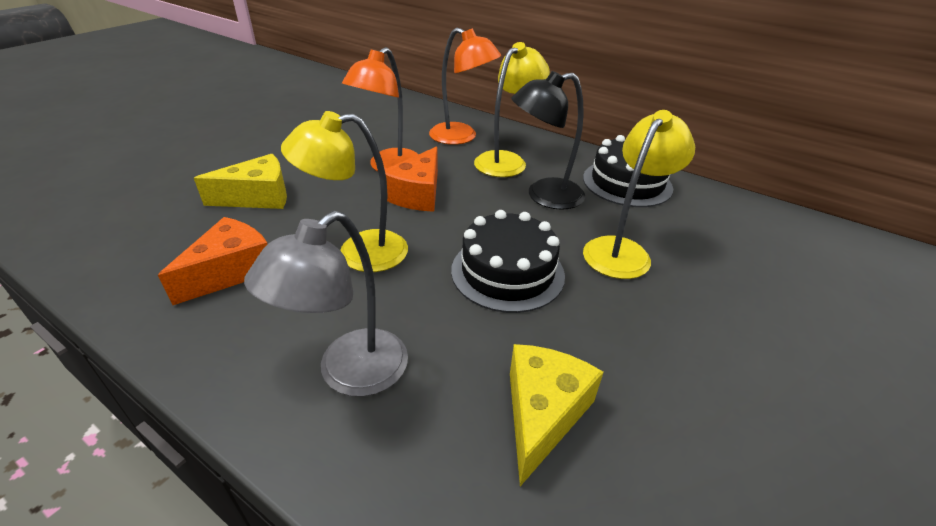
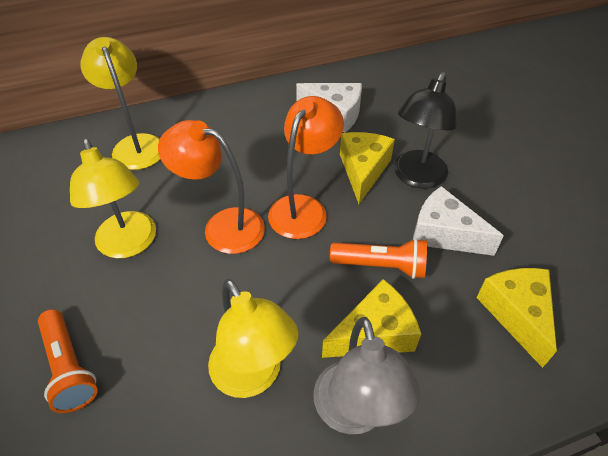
black cake: 2 -> 0
orange cheese: 2 -> 0
orange flashlight: 0 -> 2
white cheese: 0 -> 2
yellow cheese: 2 -> 3

